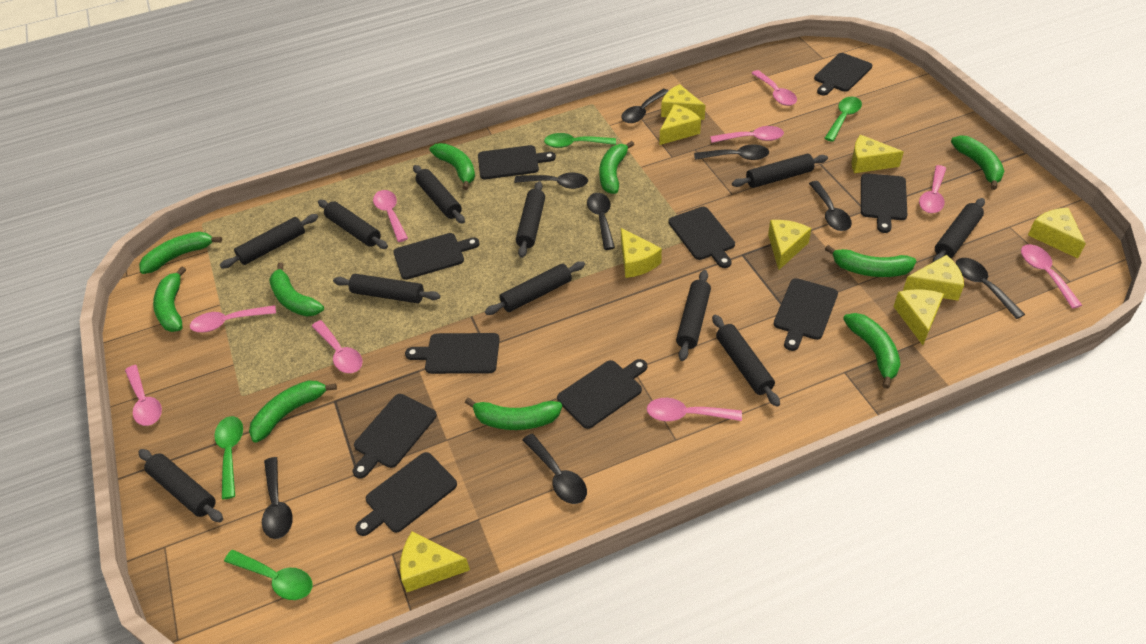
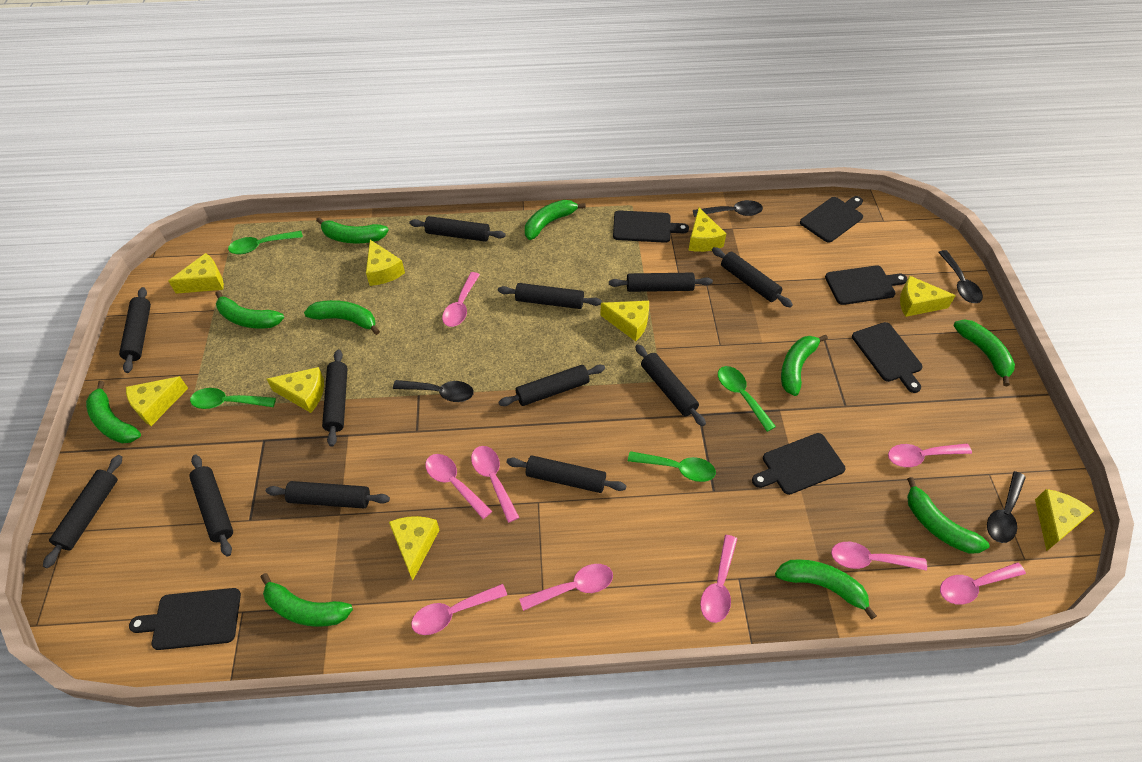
black cutting board: 10 -> 6
black rolling pin: 11 -> 12
black spoon: 8 -> 4

